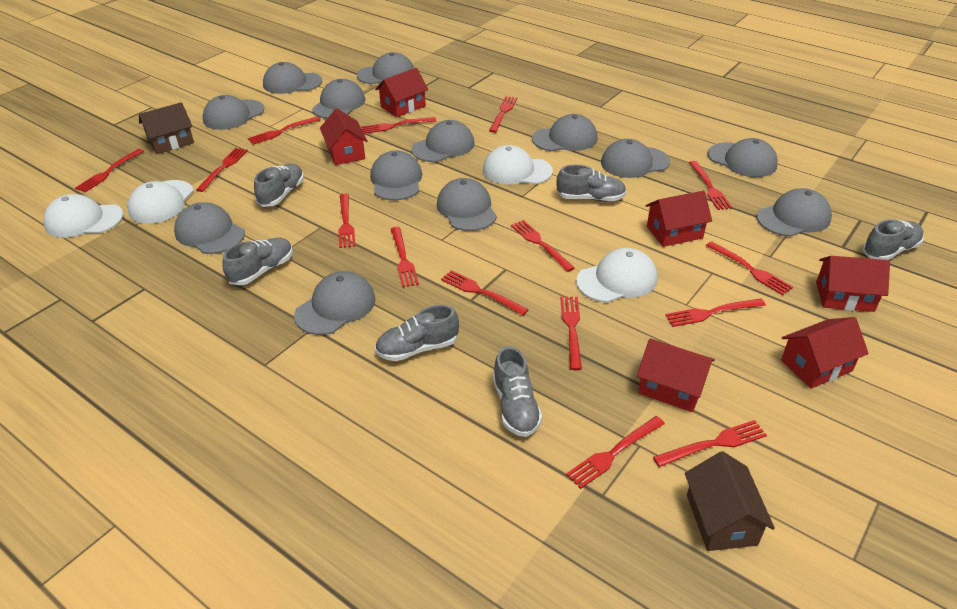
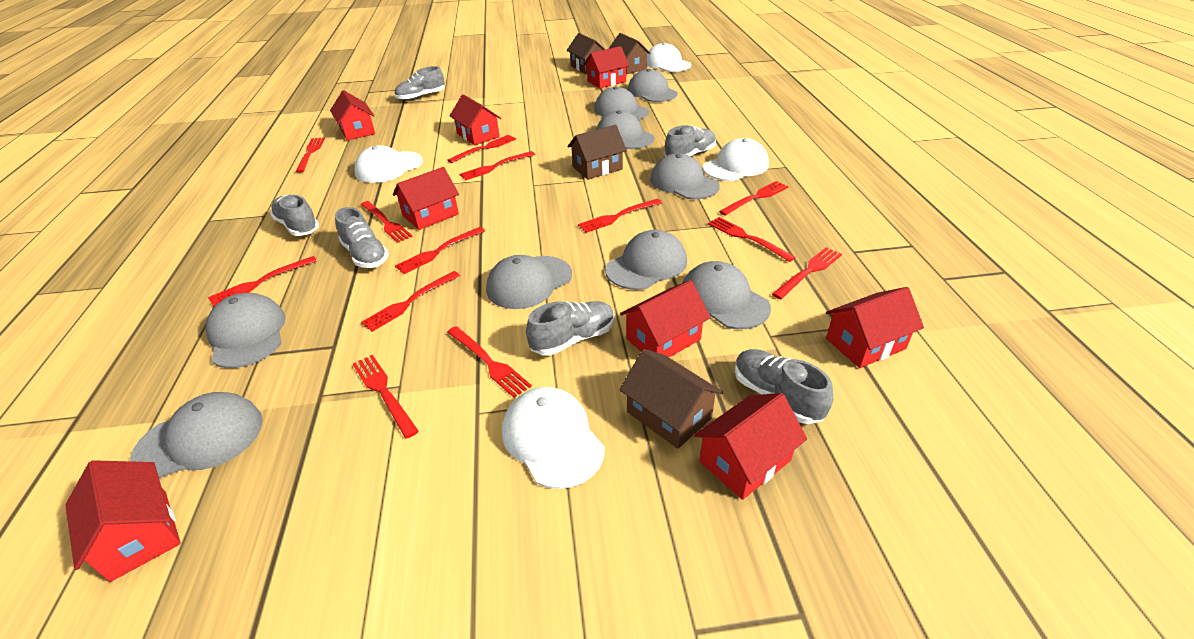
brown house: 2 -> 4
grey cap: 13 -> 9
red fork: 15 -> 13
red house: 6 -> 8

